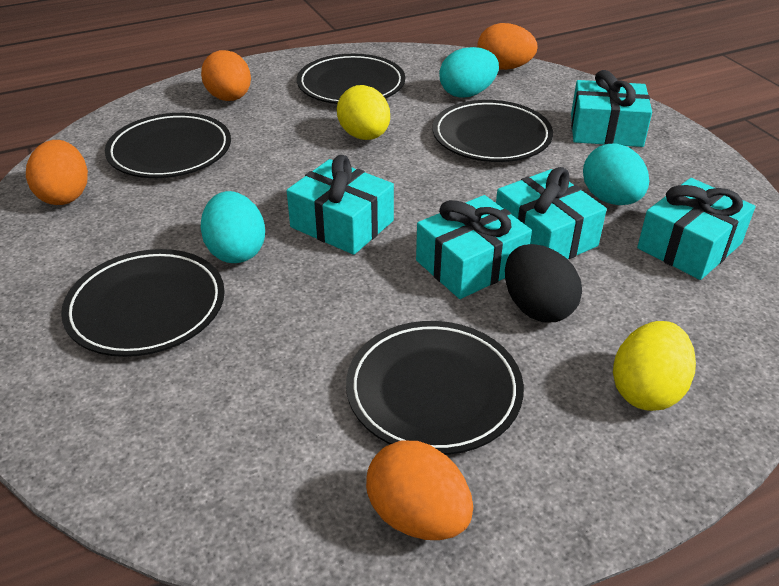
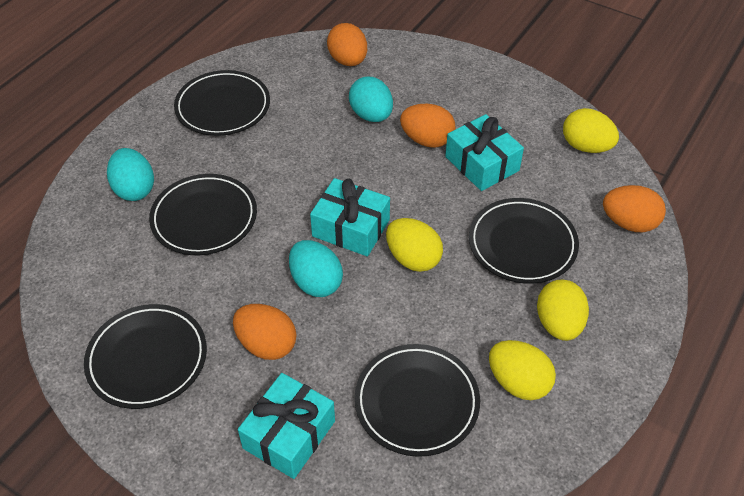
black egg: 1 -> 0
turquoise gift: 5 -> 3
yellow egg: 2 -> 4

